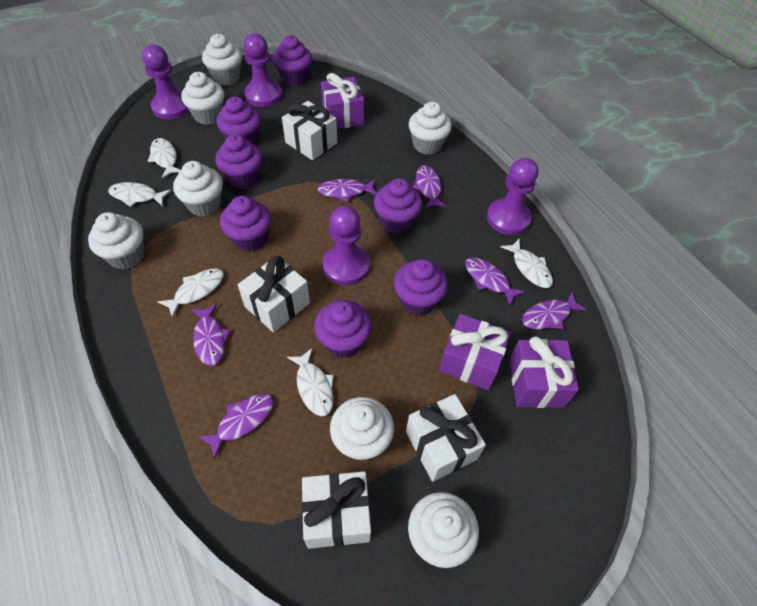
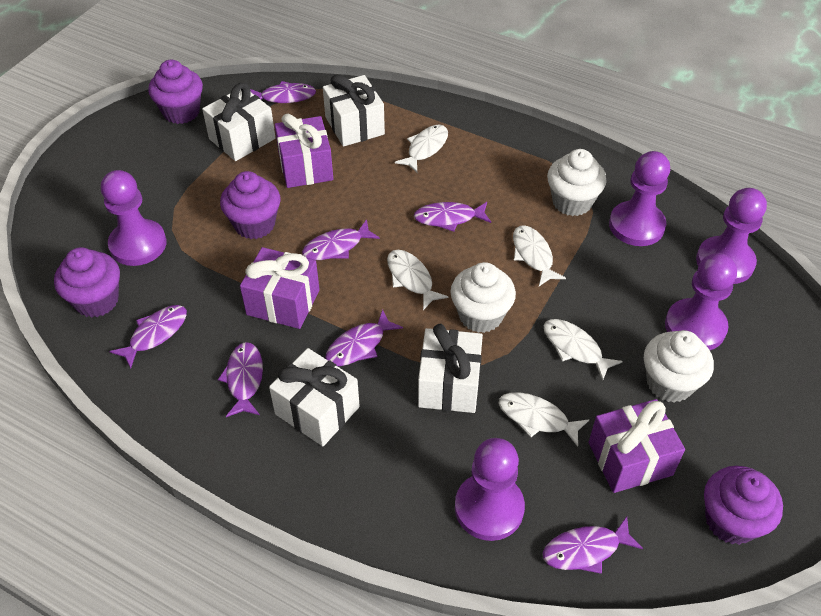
purple cupcake: 7 -> 4
purple fish: 6 -> 7
purple pawn: 4 -> 5
white cupcake: 7 -> 3

